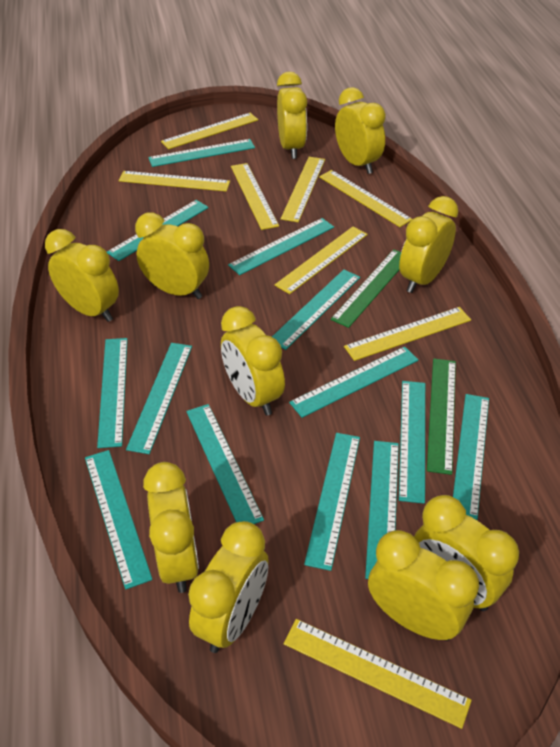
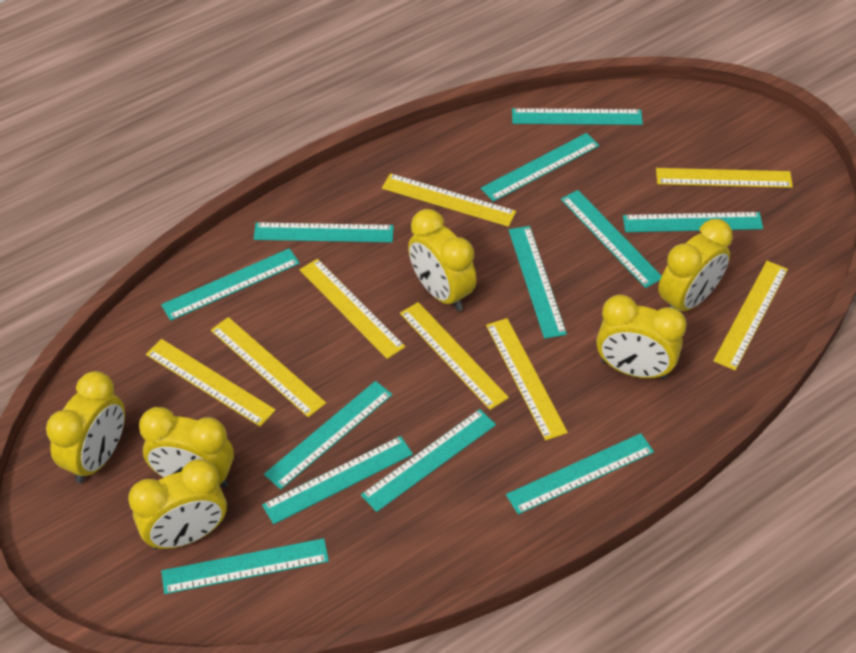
green ruler: 2 -> 0
turquoise ruler: 13 -> 12
yellow clock: 10 -> 6

